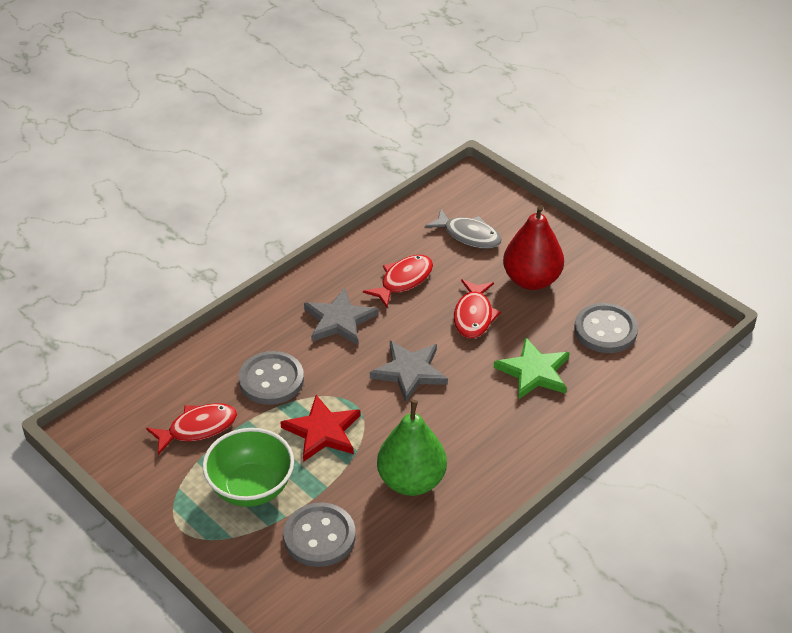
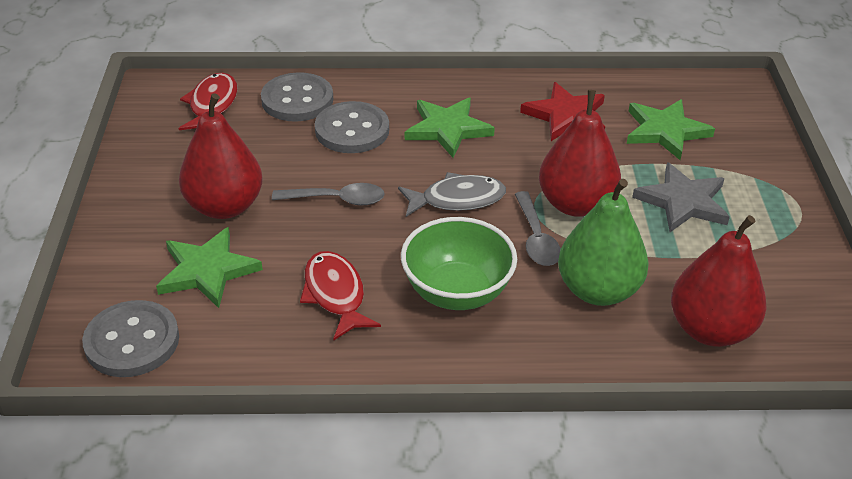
green star: 1 -> 3
grey spoon: 0 -> 2
grey star: 2 -> 1
red fish: 3 -> 2
red pear: 1 -> 3

